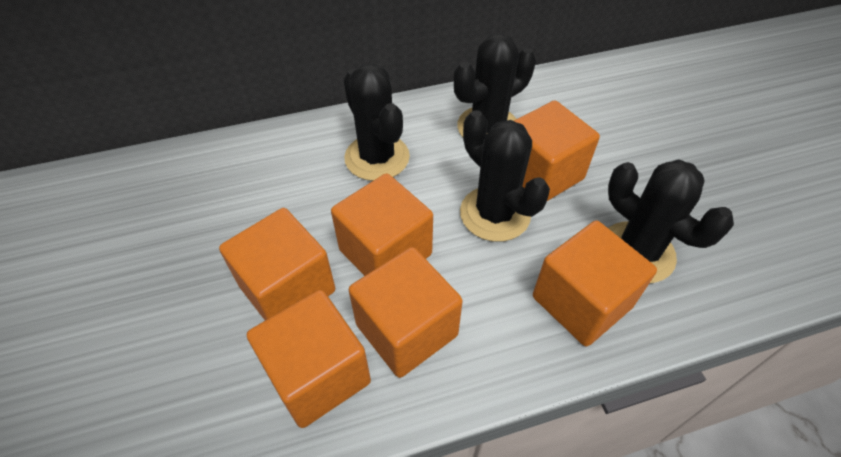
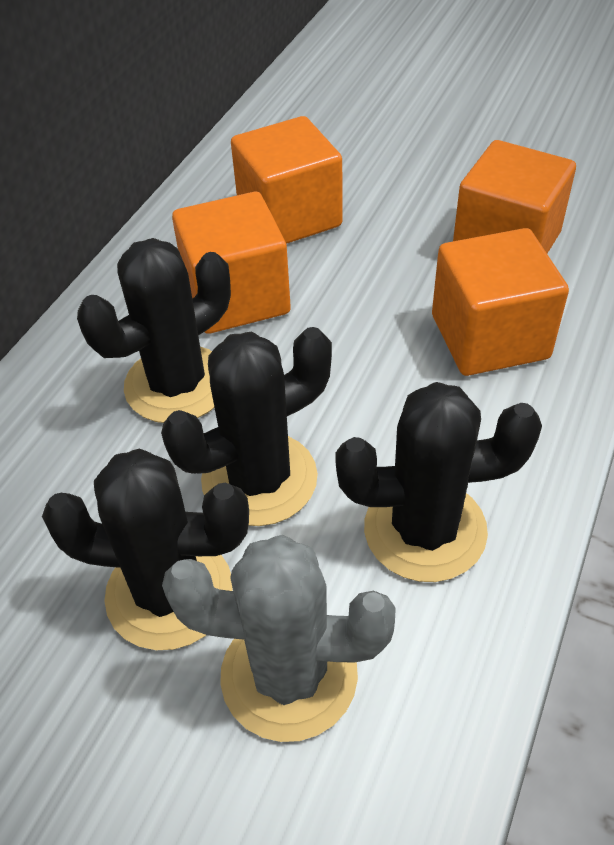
grey cactus: 0 -> 1
orange cube: 6 -> 4

